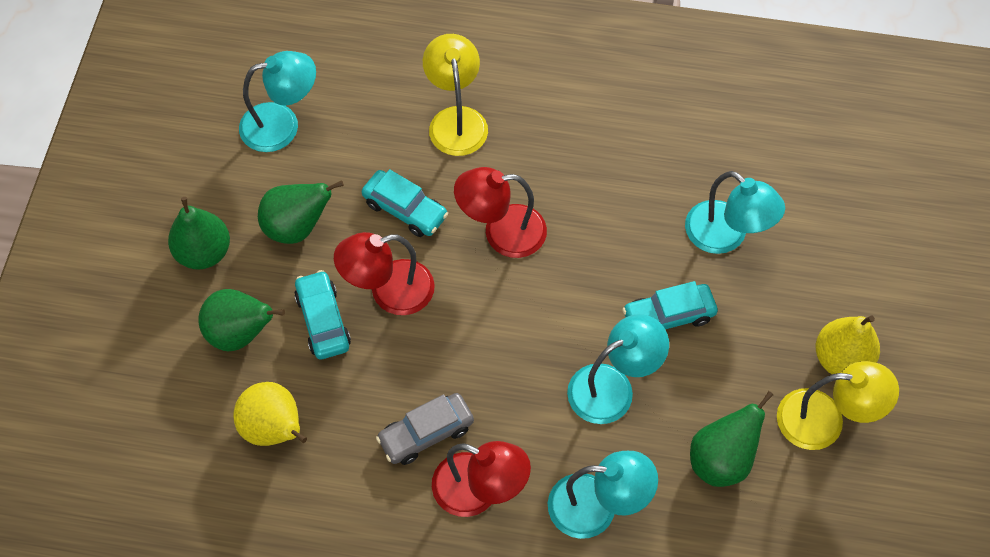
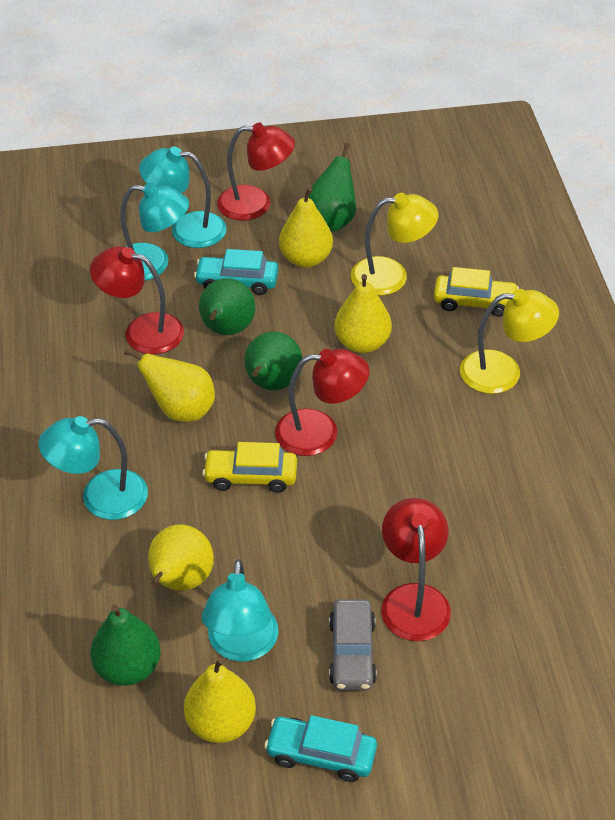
red lamp: 3 -> 4
turquoise car: 3 -> 2
yellow car: 0 -> 2
yellow pear: 2 -> 5

